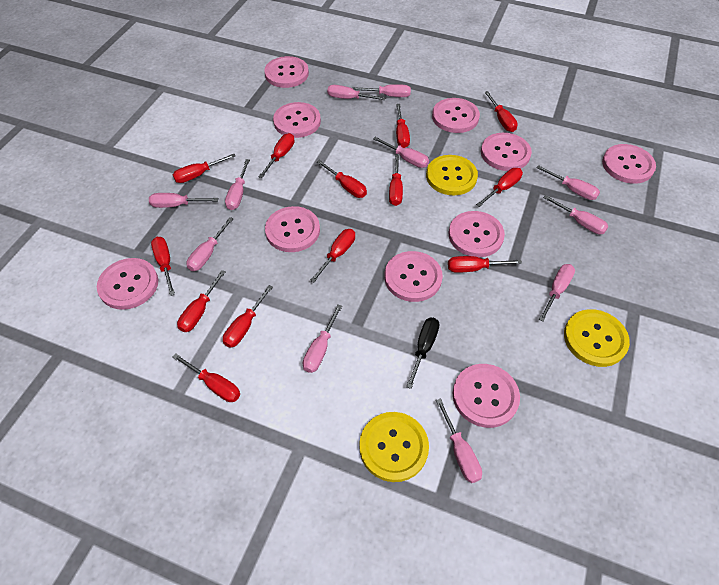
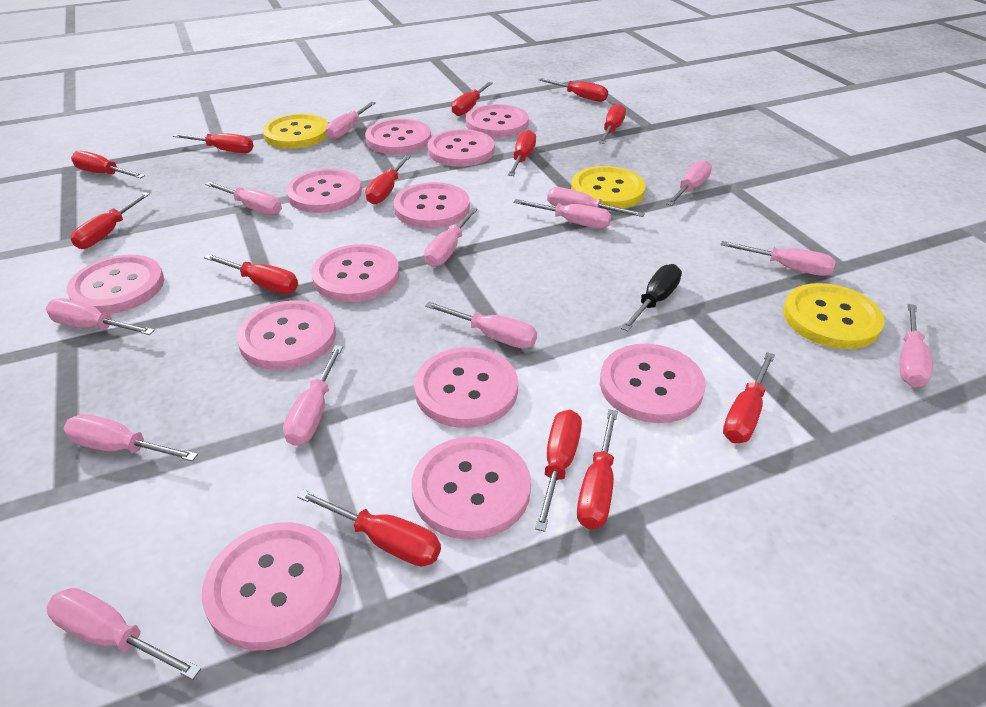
pink button: 10 -> 12
pink screwdriver: 11 -> 13

